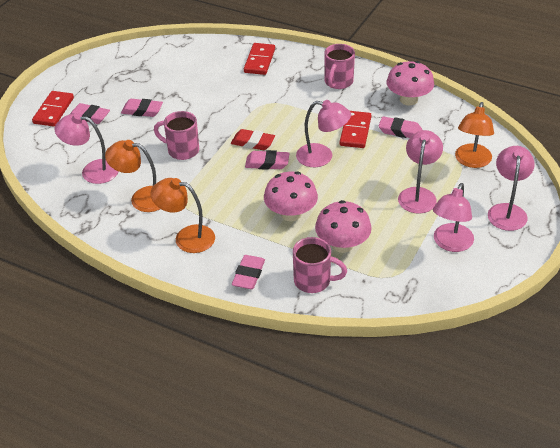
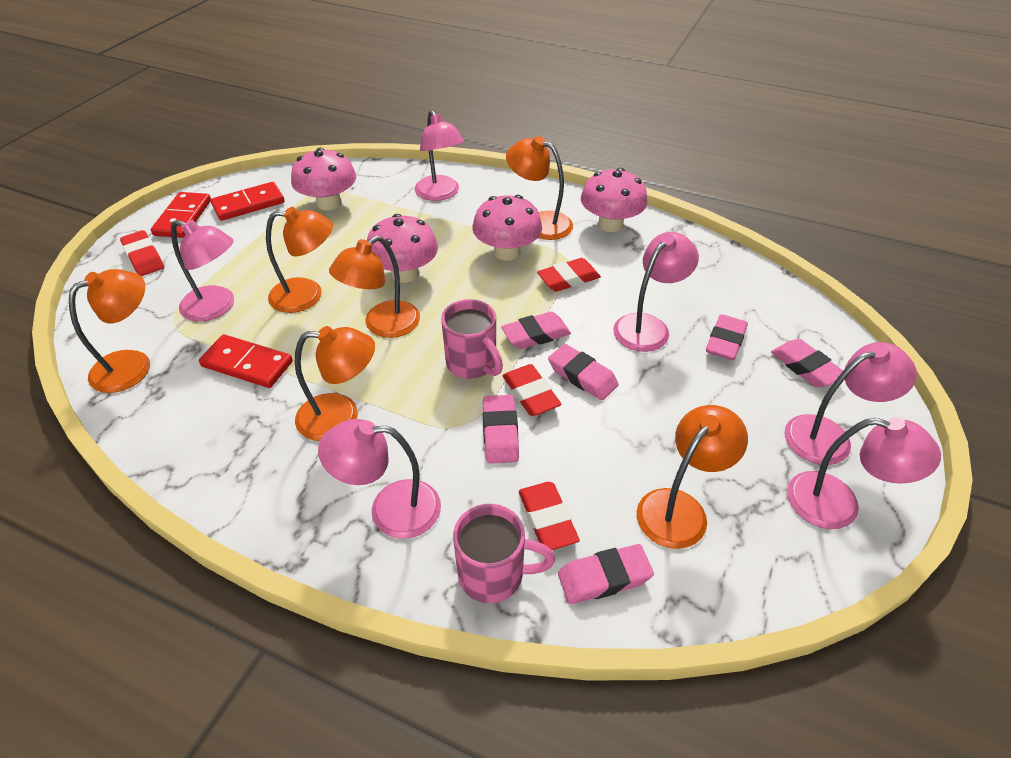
orange lamp: 3 -> 6
pink eraser: 5 -> 6
pink lamp: 5 -> 6
pink mug: 3 -> 2
pink mushroom: 3 -> 4
red eraser: 1 -> 4

